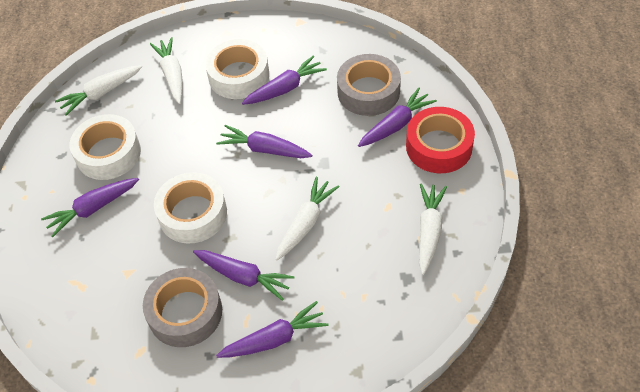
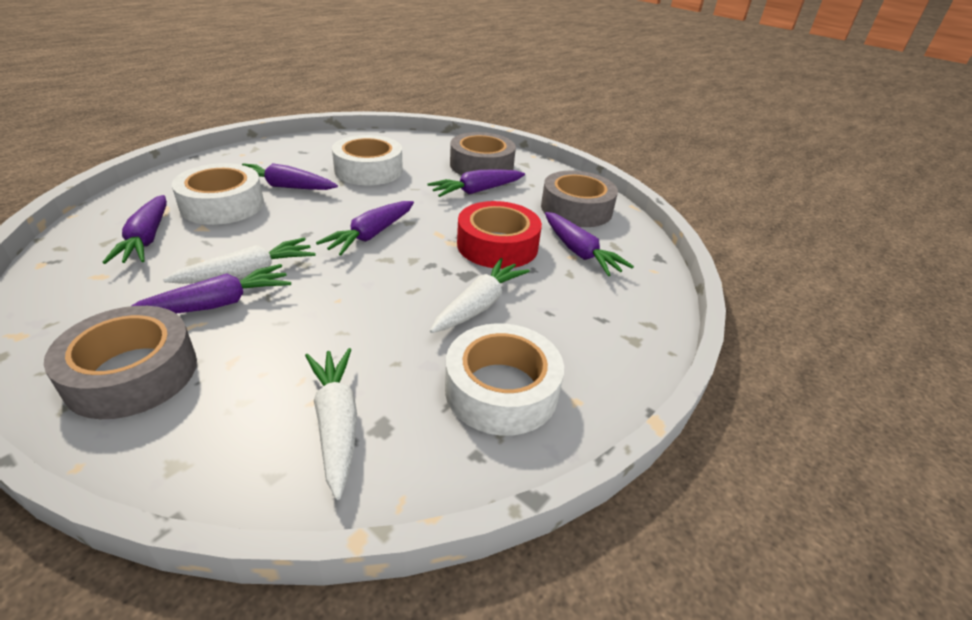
grey tape: 2 -> 3
white carrot: 4 -> 3

